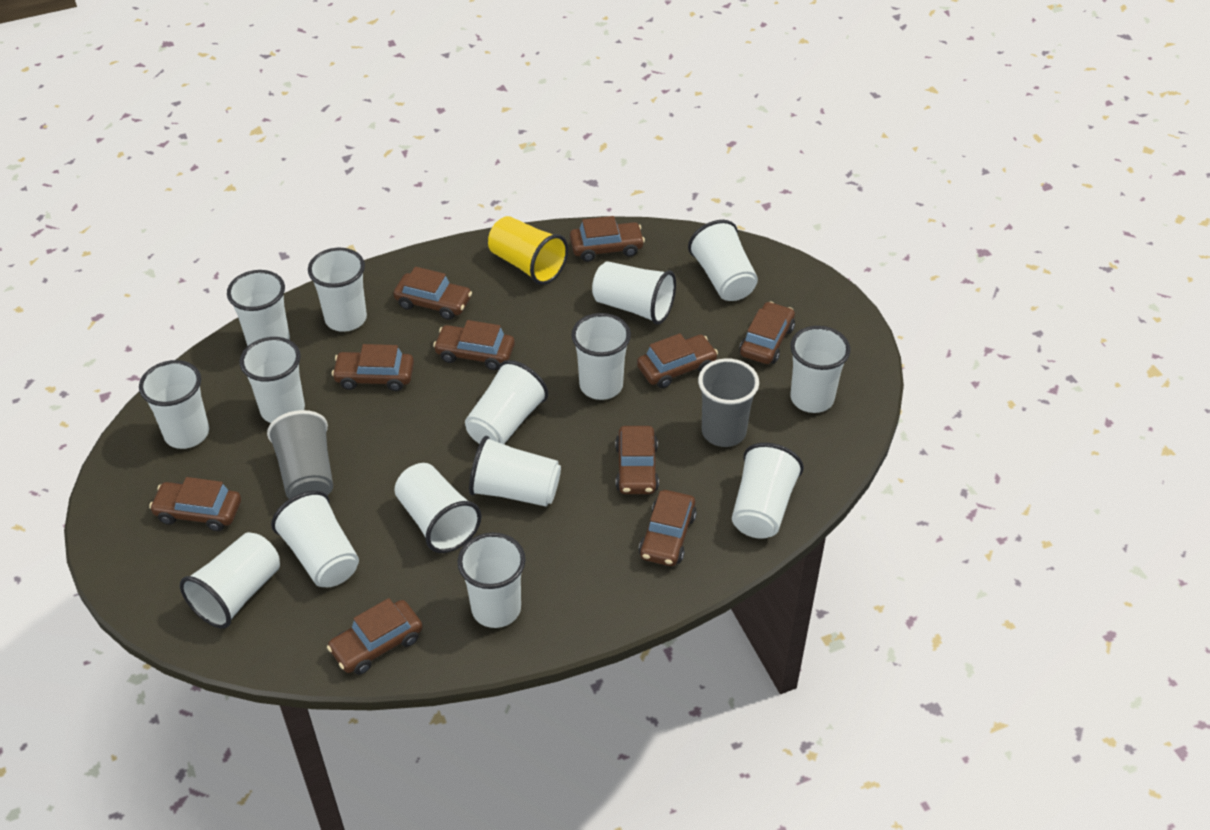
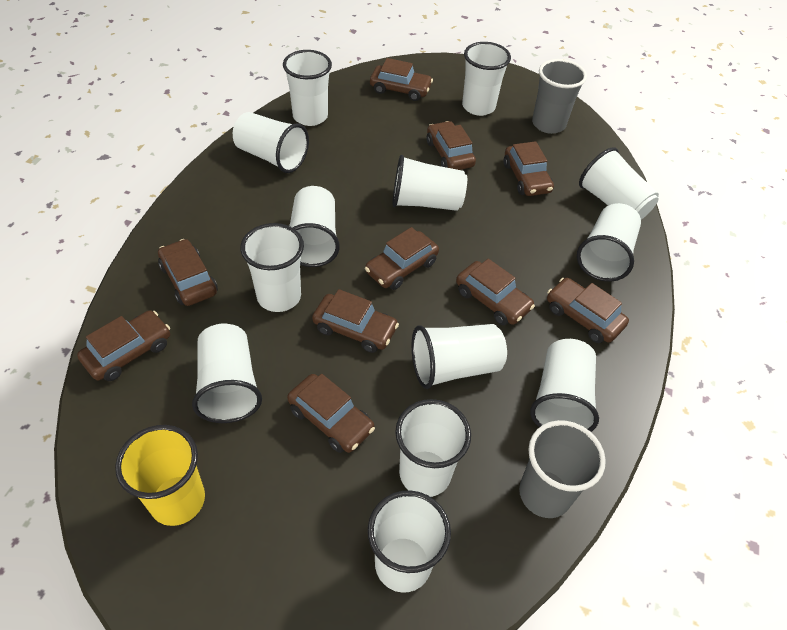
white cup: 15 -> 13

